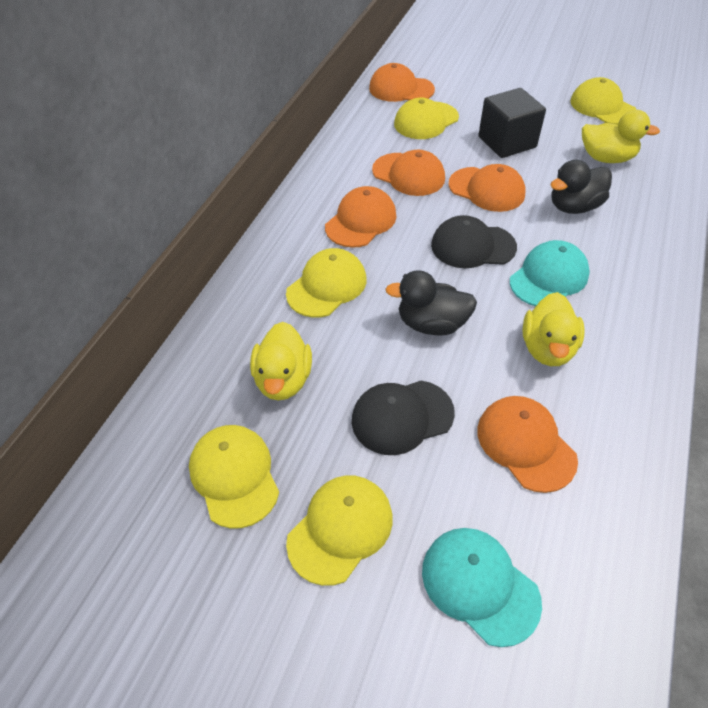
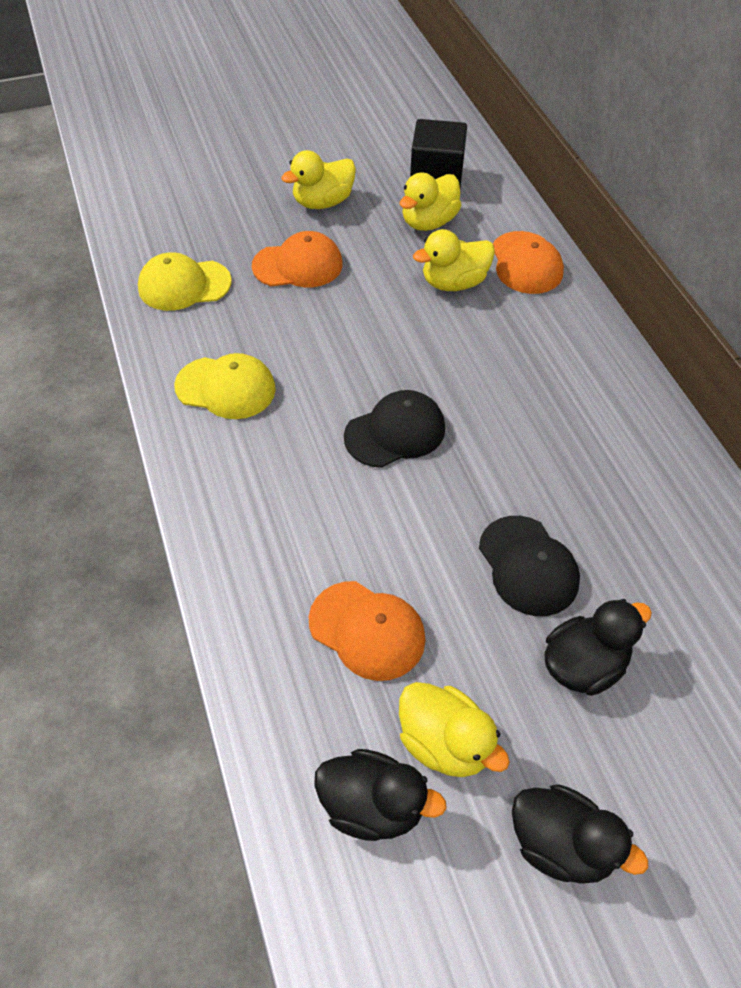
black duck: 2 -> 3
orange cap: 5 -> 3
turquoise cap: 2 -> 0
yellow cap: 5 -> 2
yellow duck: 3 -> 4

